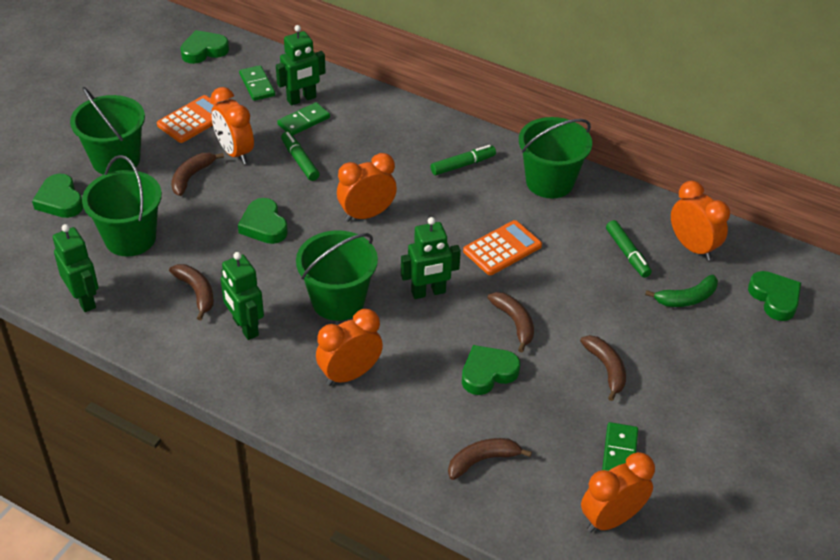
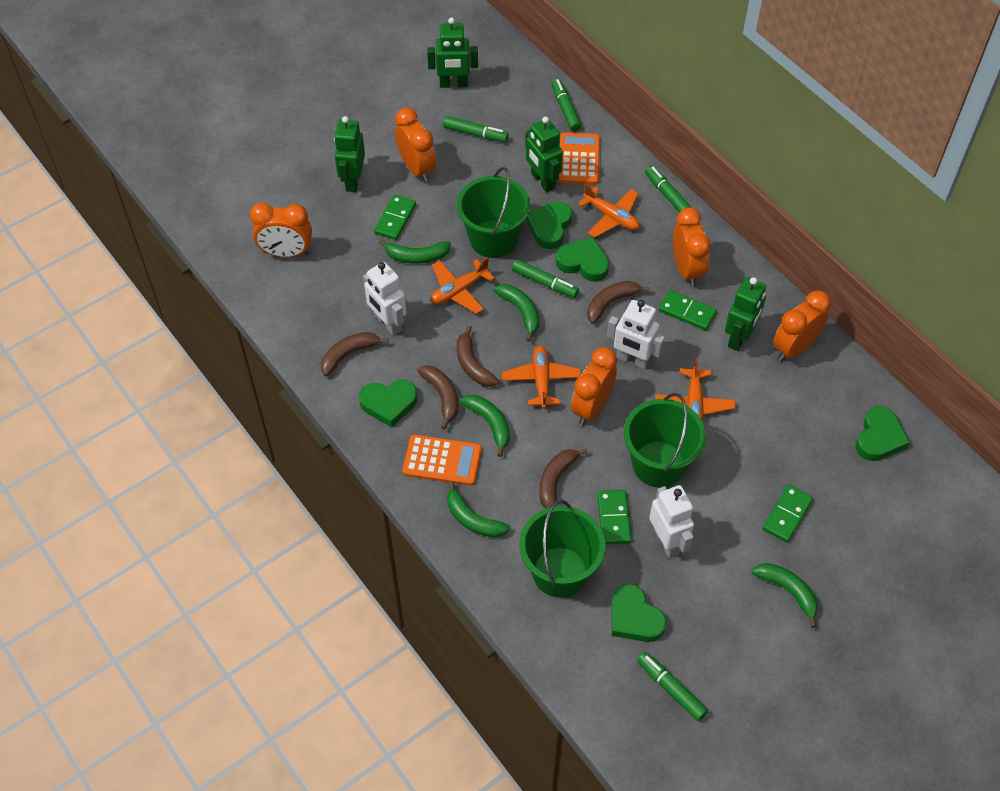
green banana: 1 -> 5
green bucket: 4 -> 3
green domino: 3 -> 4
green marker: 3 -> 5
orange plane: 0 -> 4
white robot: 0 -> 3

